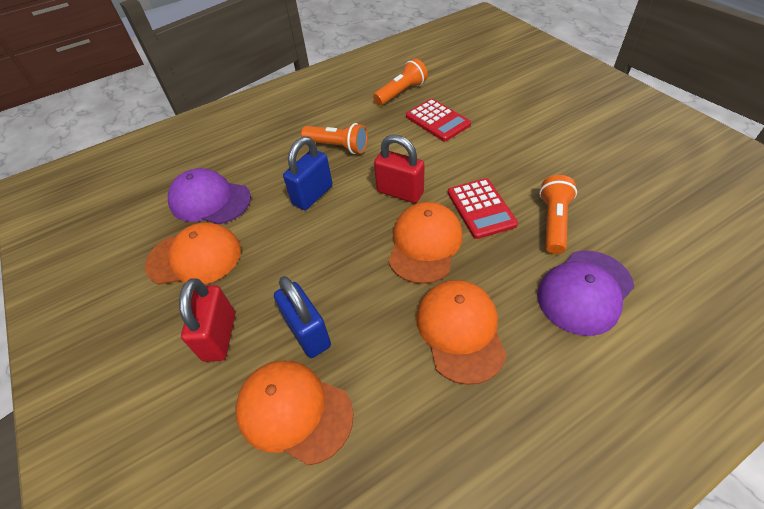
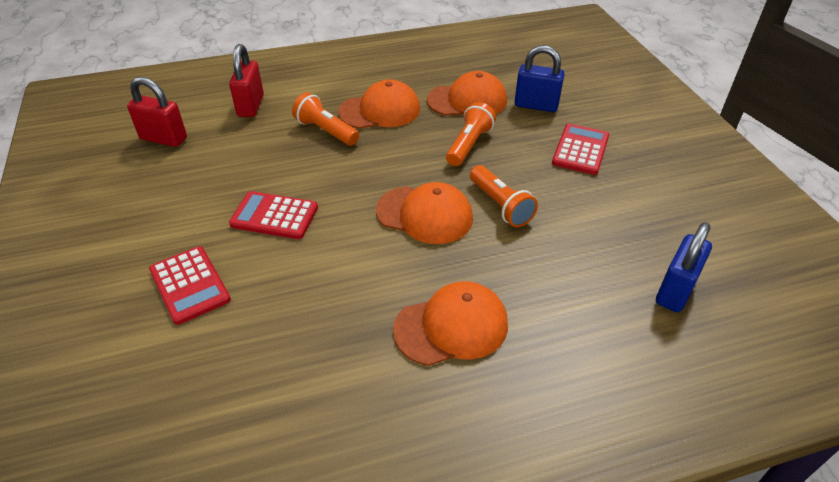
purple cap: 2 -> 0
red calculator: 2 -> 3

